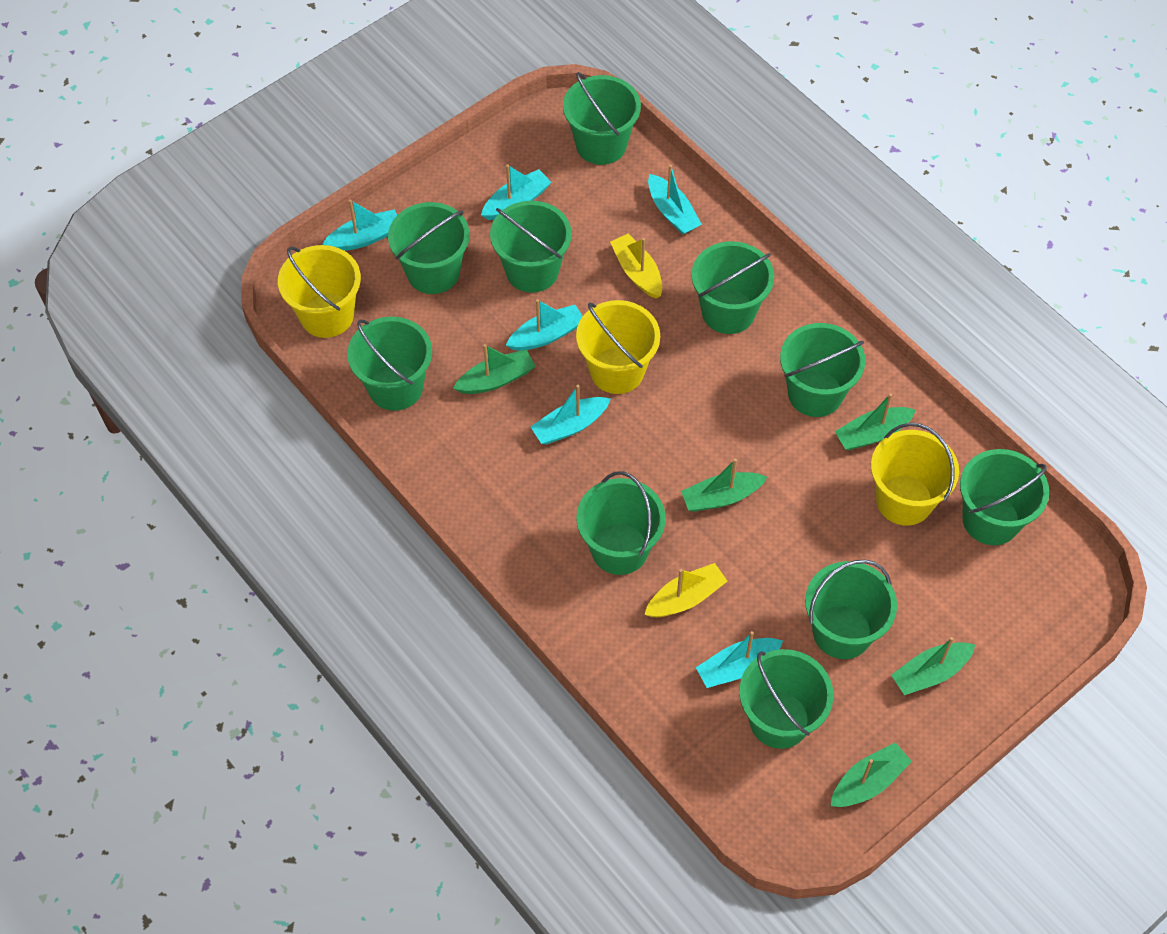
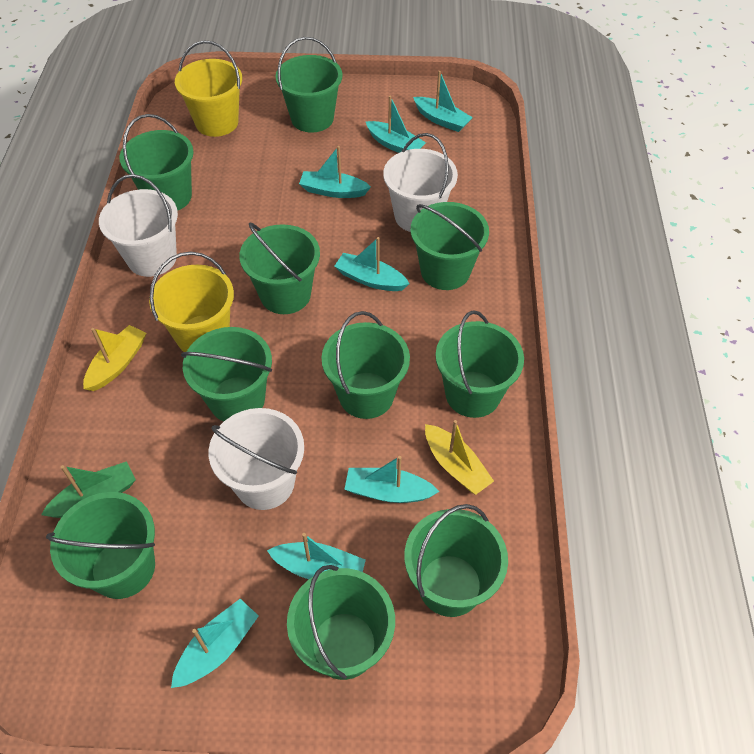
green boat: 5 -> 1
turquoise boat: 6 -> 7
white bucket: 0 -> 3
yellow bucket: 3 -> 2

